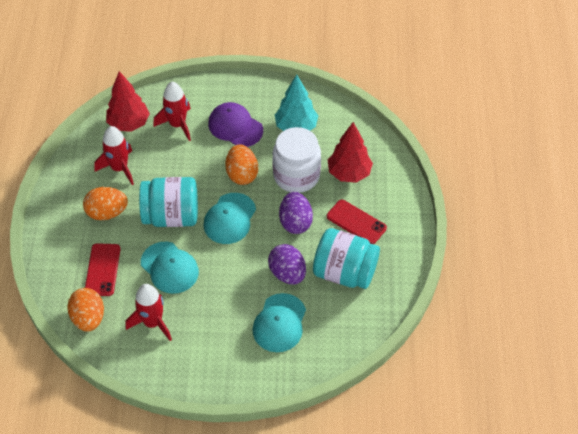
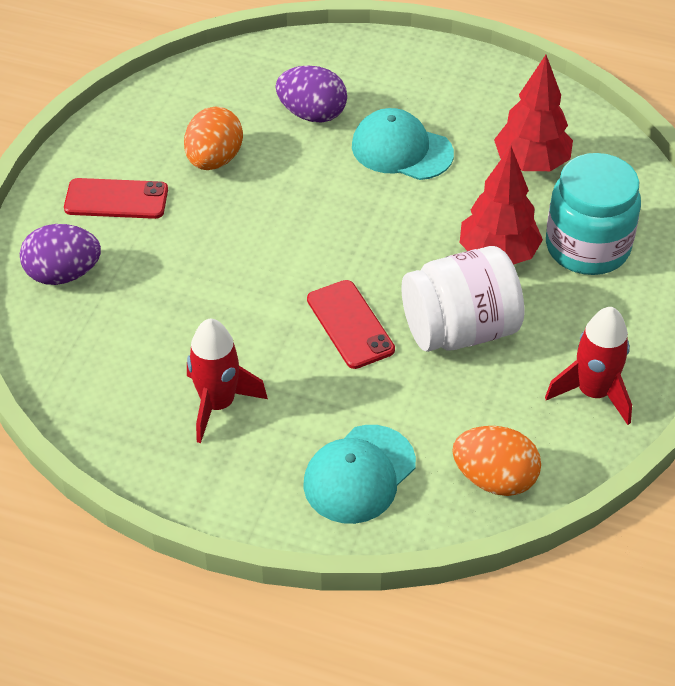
orange egg: 3 -> 2
purple cap: 1 -> 0
red rocket: 3 -> 2
turquoise cap: 3 -> 2
turquoise jar: 2 -> 1
turquoise tree: 1 -> 0

